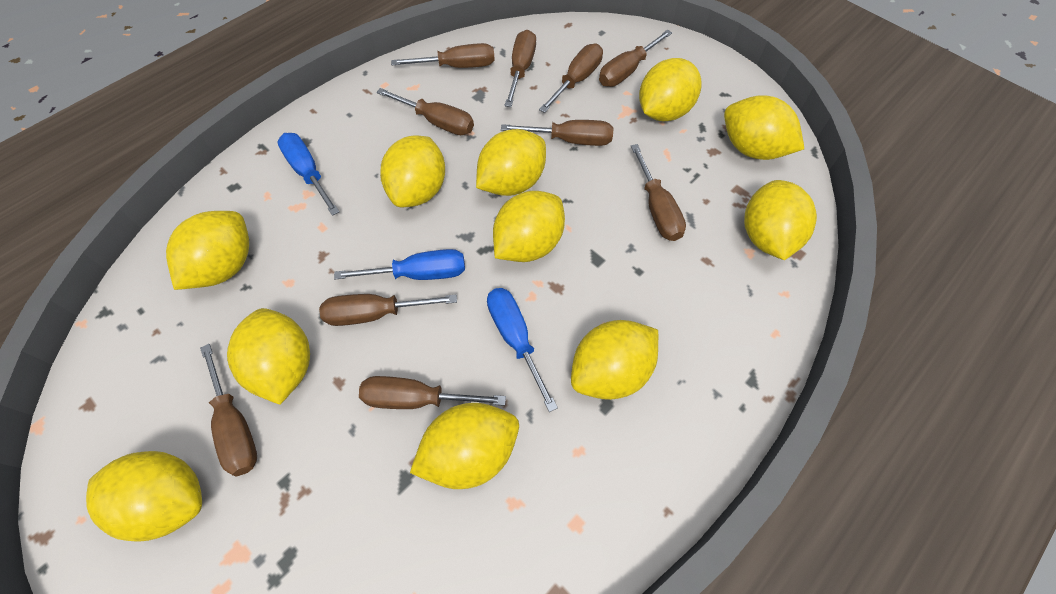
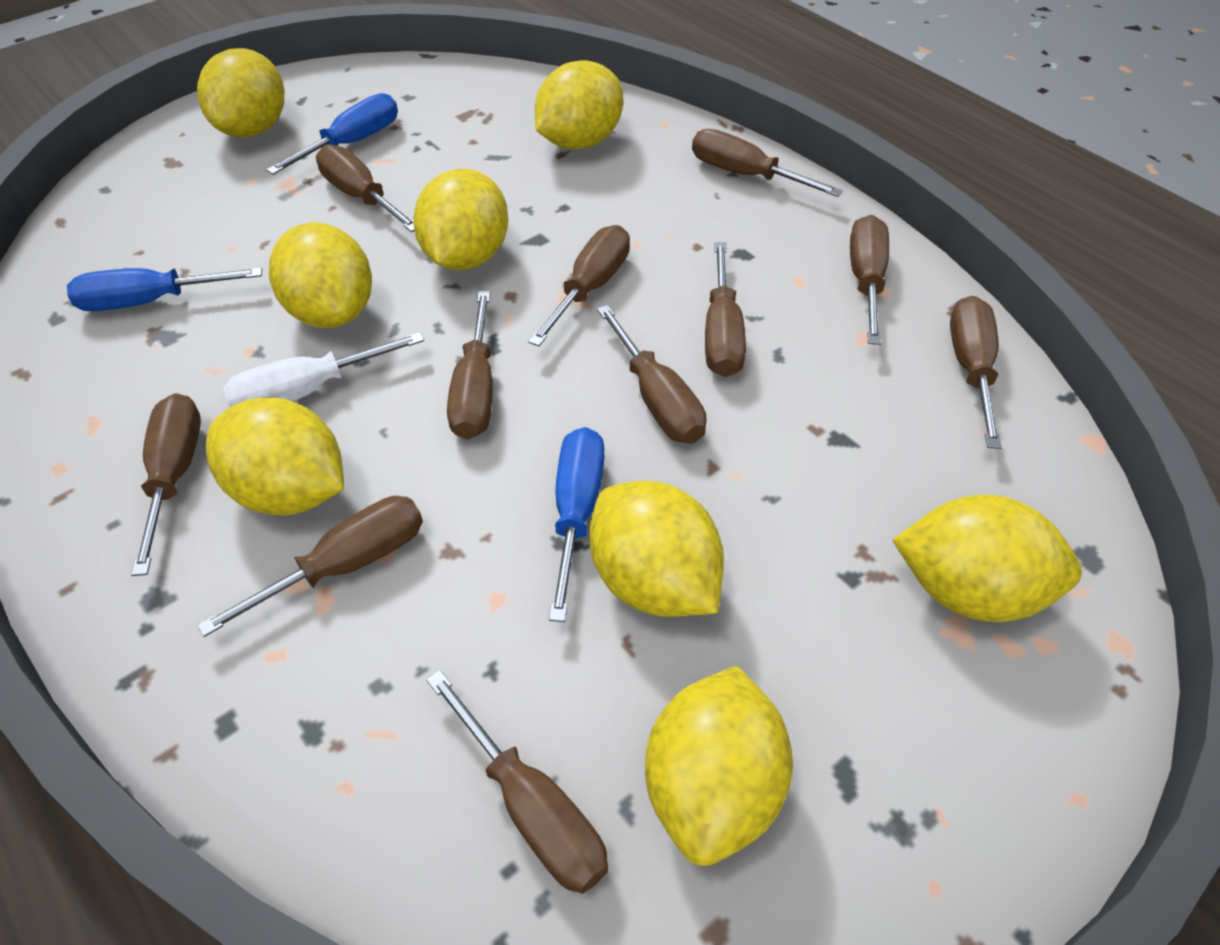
brown screwdriver: 10 -> 11
white screwdriver: 0 -> 1
yellow lemon: 11 -> 8

